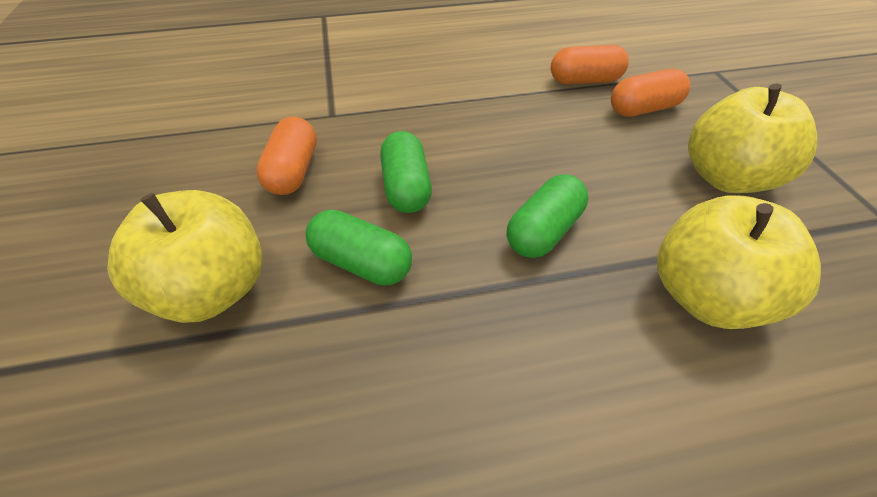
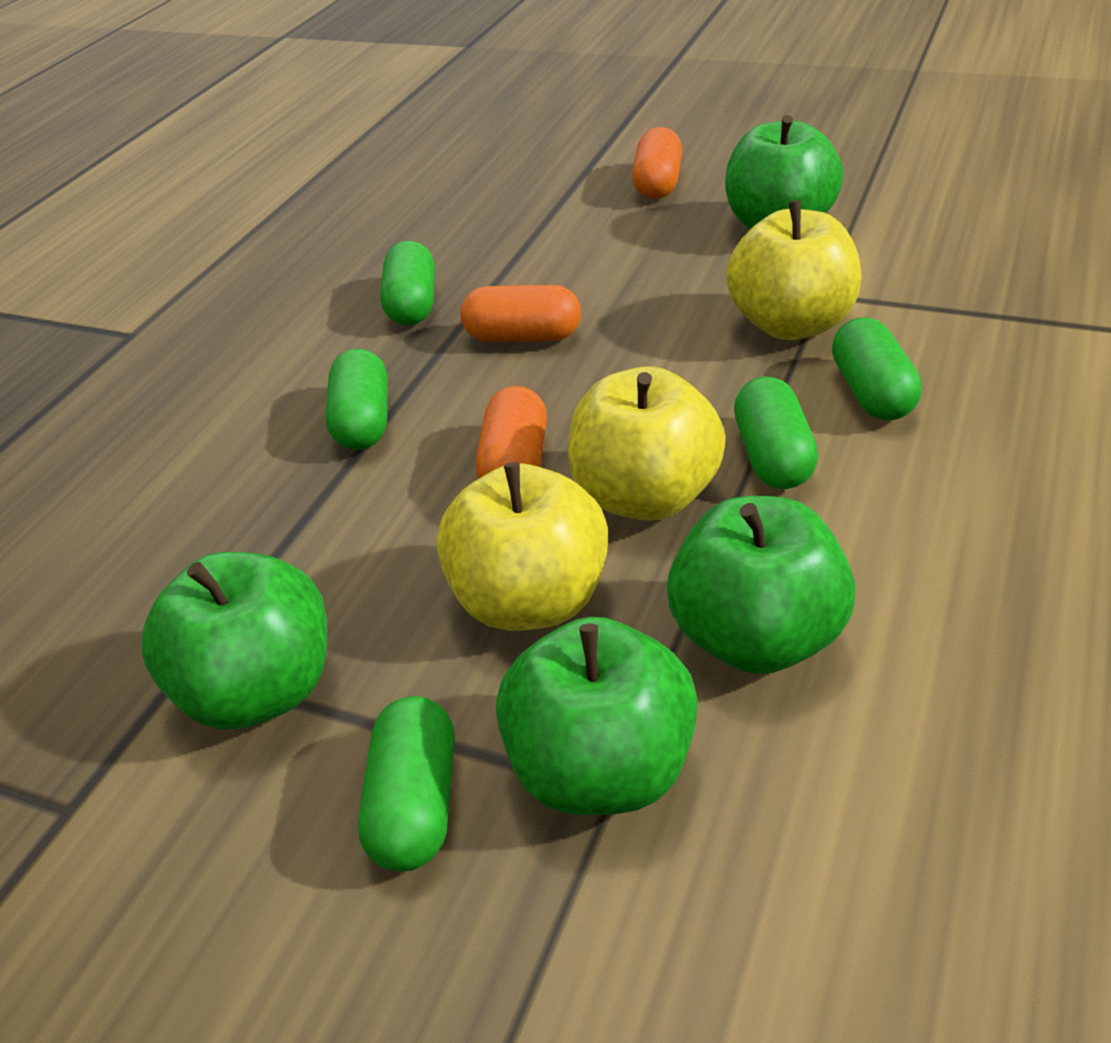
green apple: 0 -> 4
green capsule: 3 -> 5

